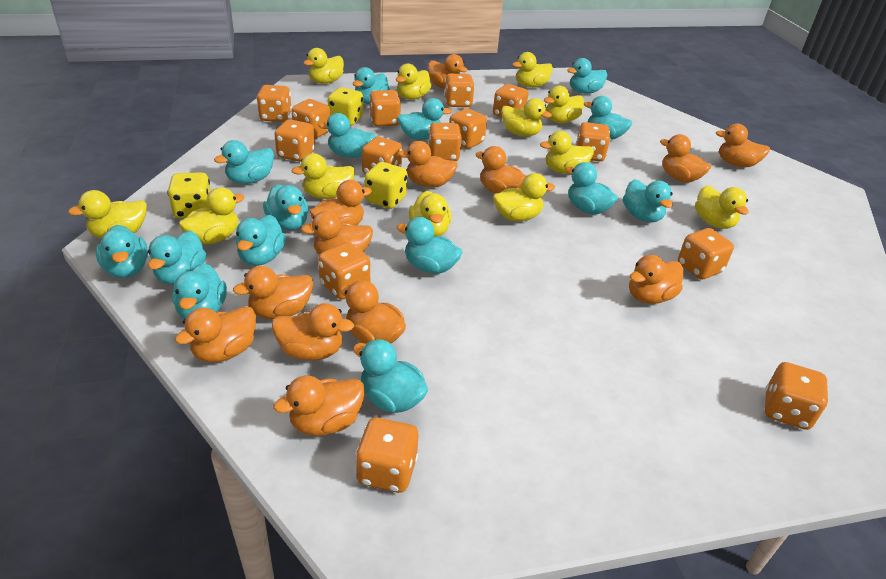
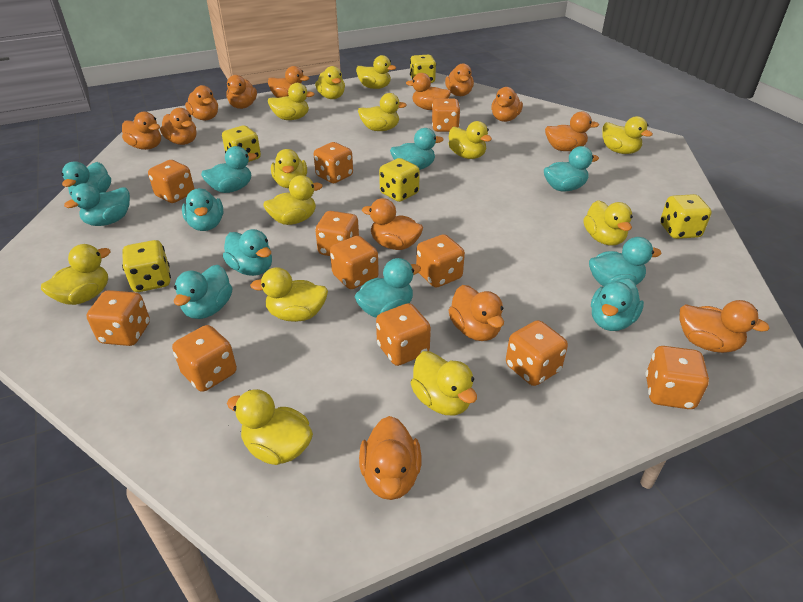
orange dice: 14 -> 11
turquoise duck: 15 -> 11
yellow dice: 3 -> 5
yellow duck: 12 -> 13

